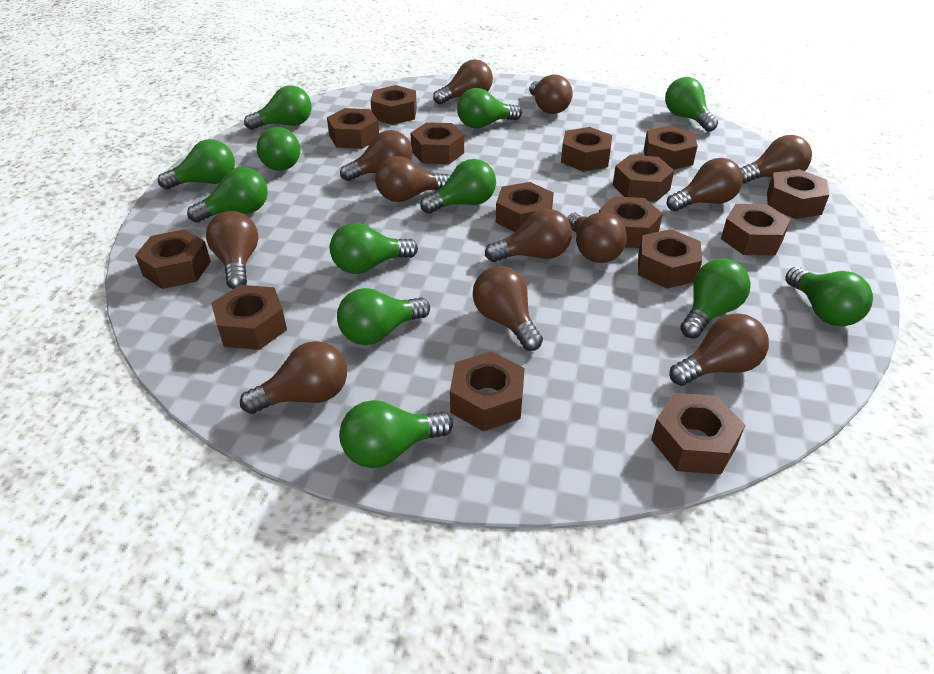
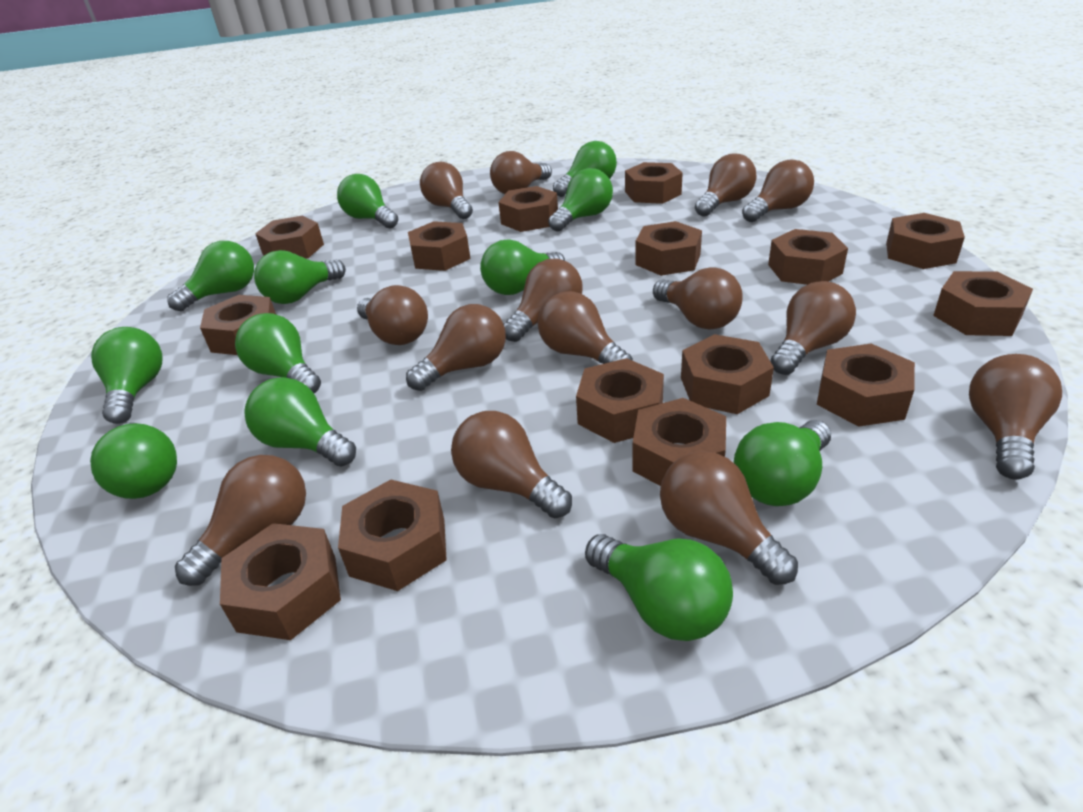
brown light bulb: 12 -> 14

